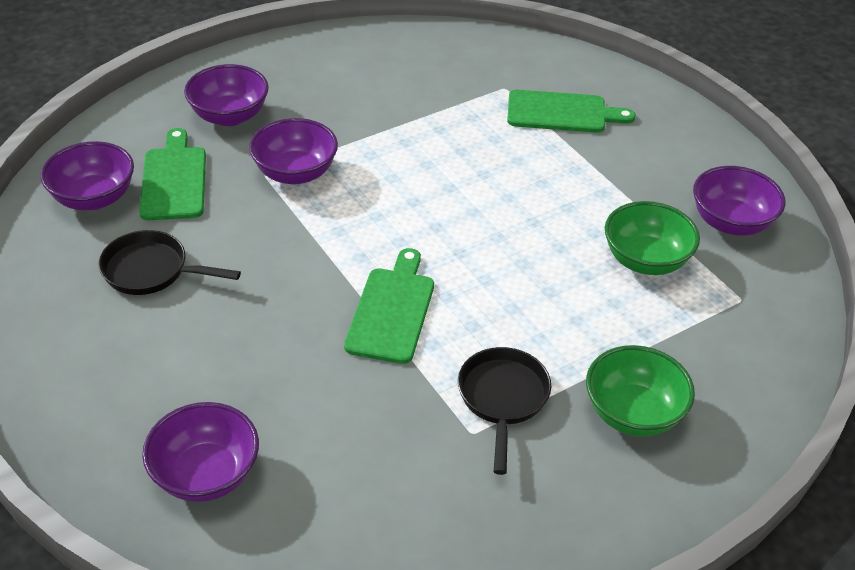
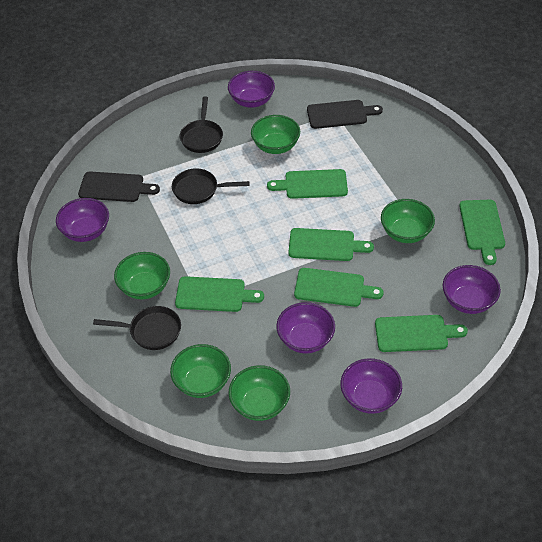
black cutting board: 0 -> 2
black pan: 2 -> 3
green bowl: 2 -> 5
green cutting board: 3 -> 6

